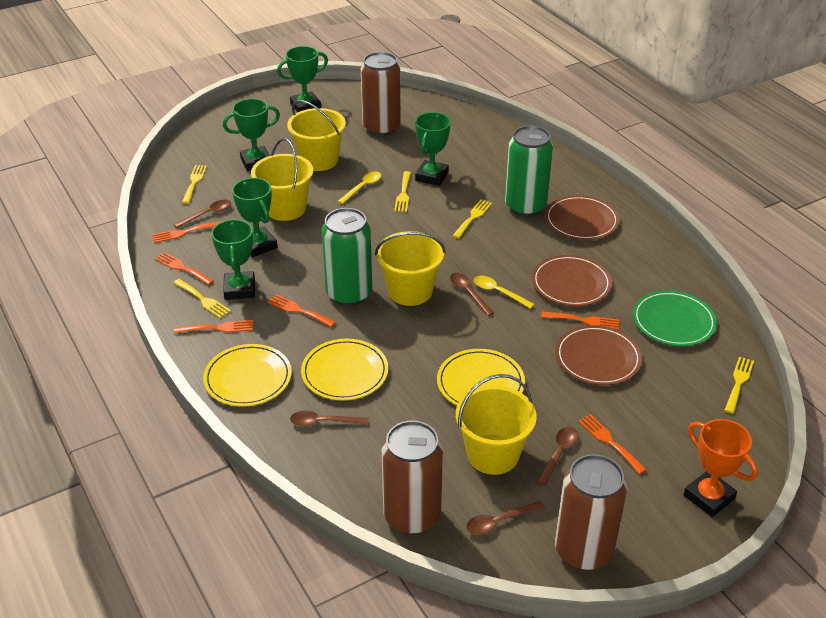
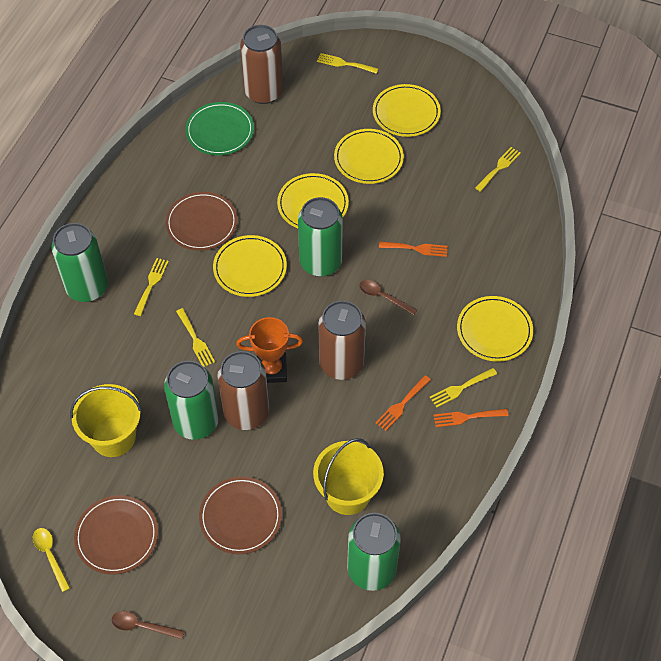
brown spoon: 5 -> 2
green can: 2 -> 4
green trophy: 5 -> 0
orange fork: 6 -> 3
yellow bucket: 4 -> 2
yellow plate: 3 -> 5
yellow spoon: 2 -> 1

